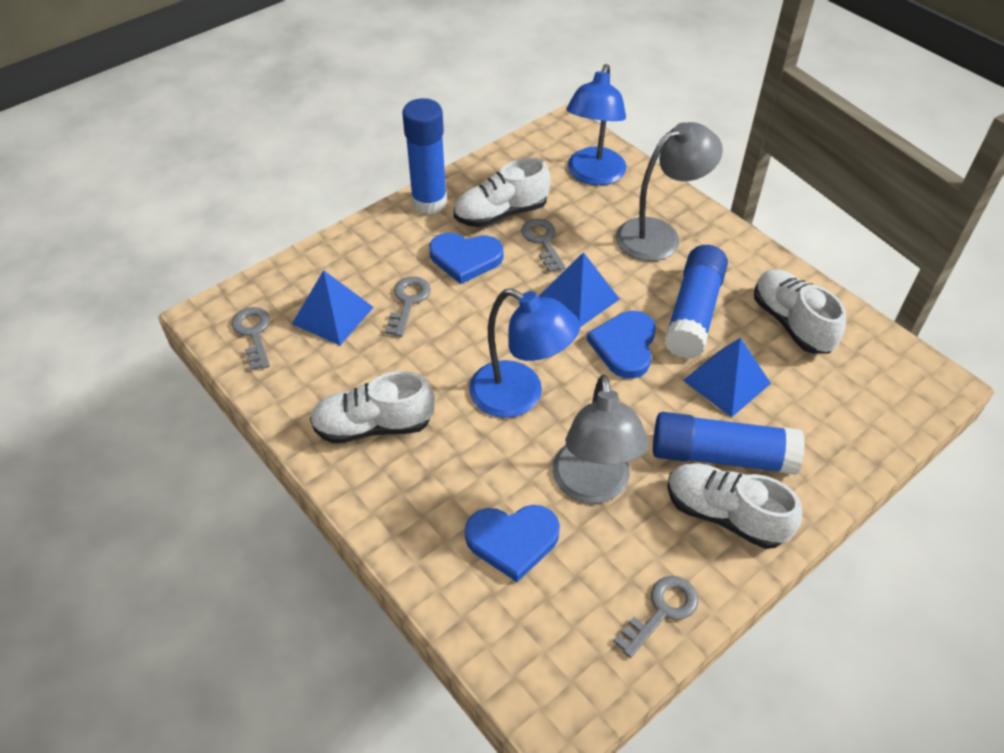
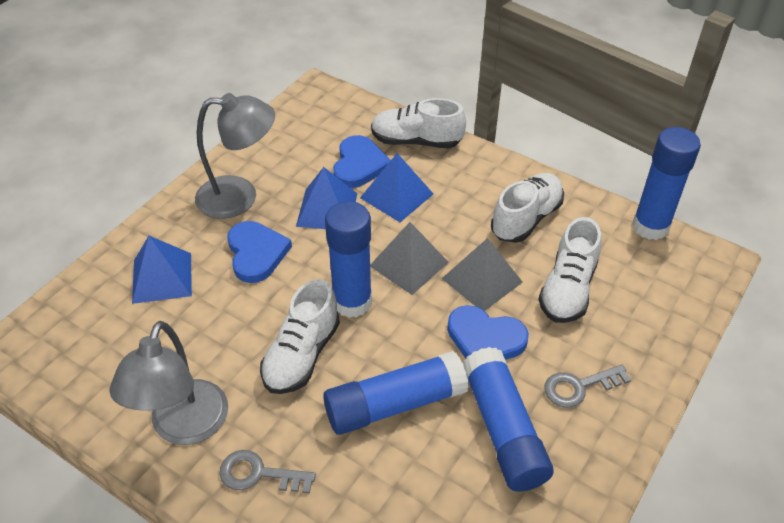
blue glue stick: 3 -> 4
blue lamp: 2 -> 0
grey key: 4 -> 2
grey pyramid: 0 -> 2

